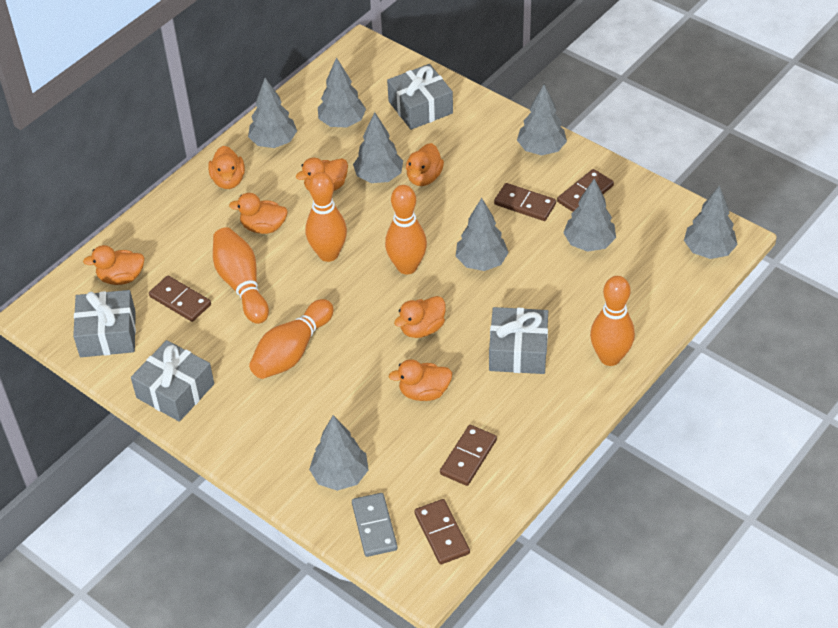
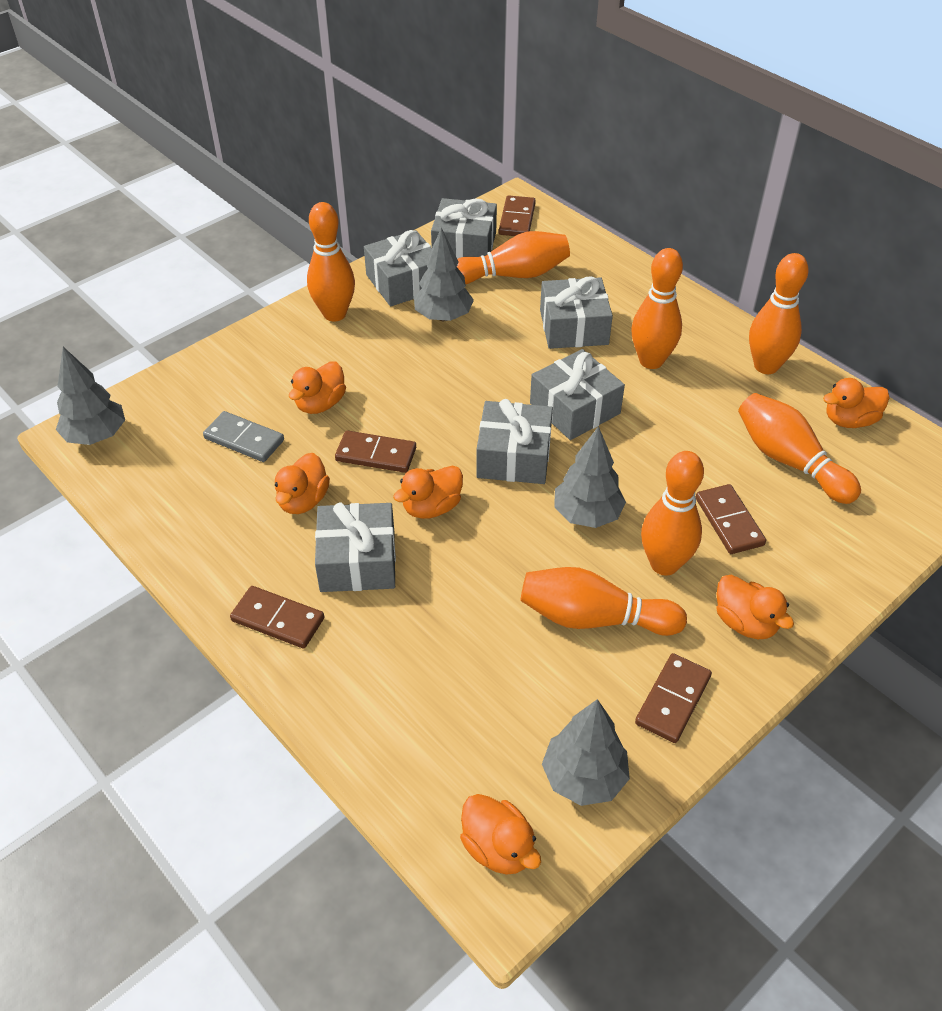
grey gift: 4 -> 6
grey tree: 8 -> 4
orange bowling pin: 5 -> 7
orange duck: 7 -> 6

